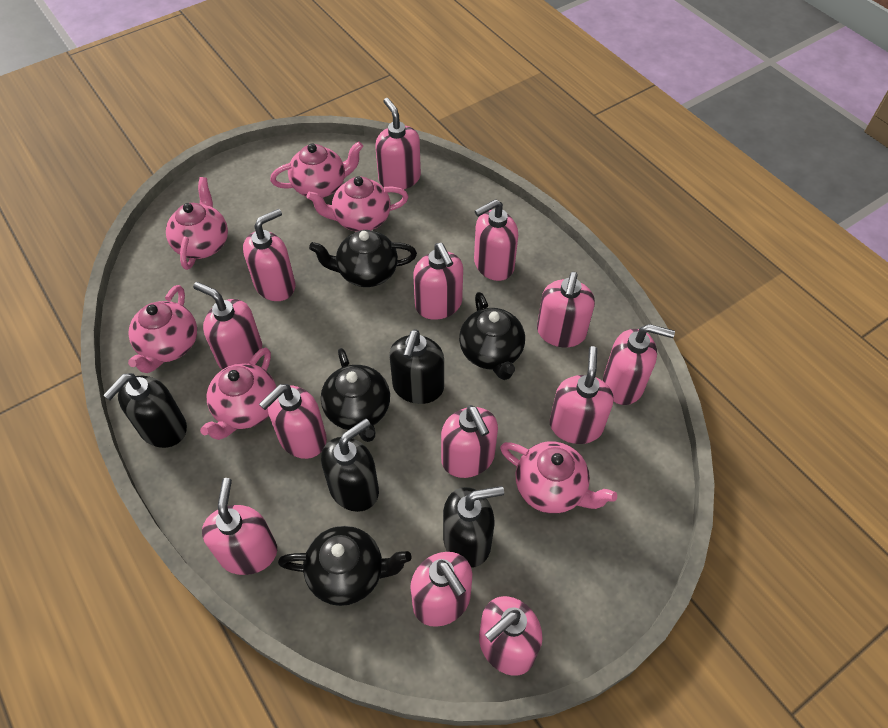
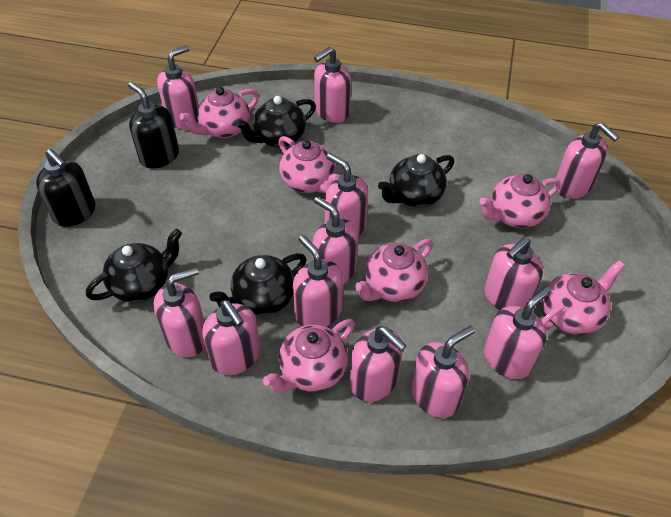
black soap dispenser: 4 -> 2
pink soap dispenser: 13 -> 12

